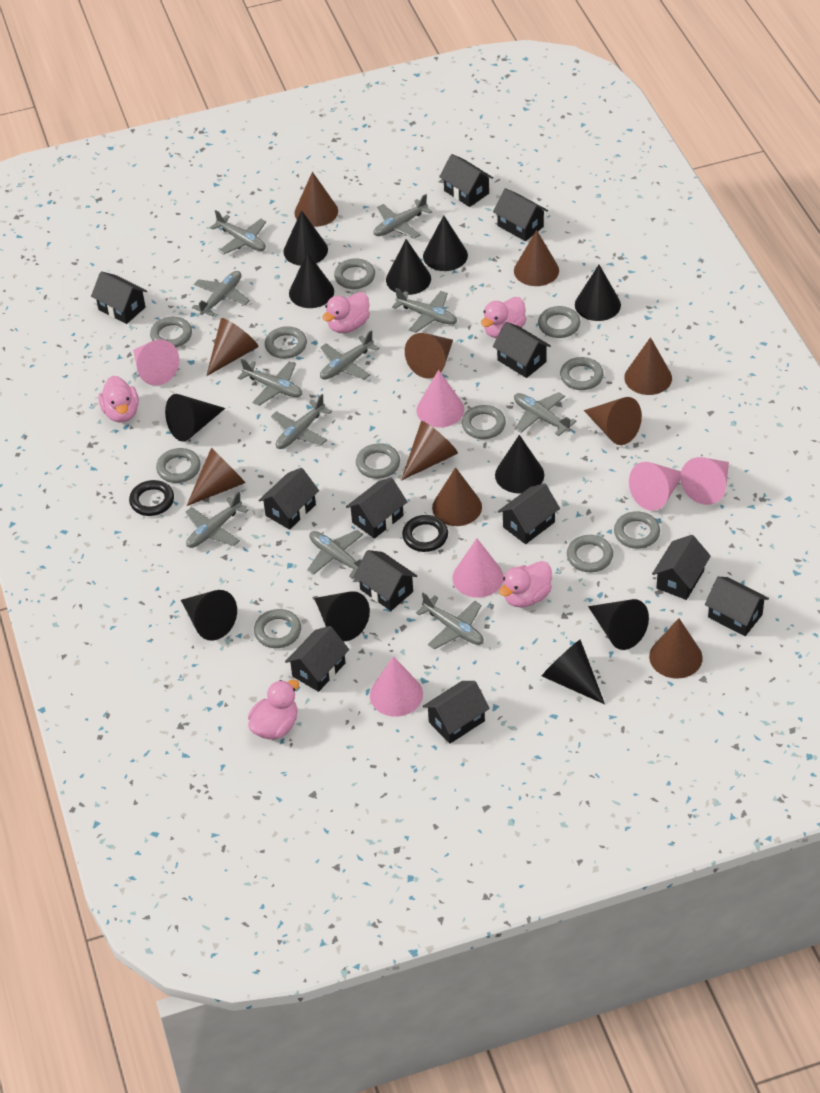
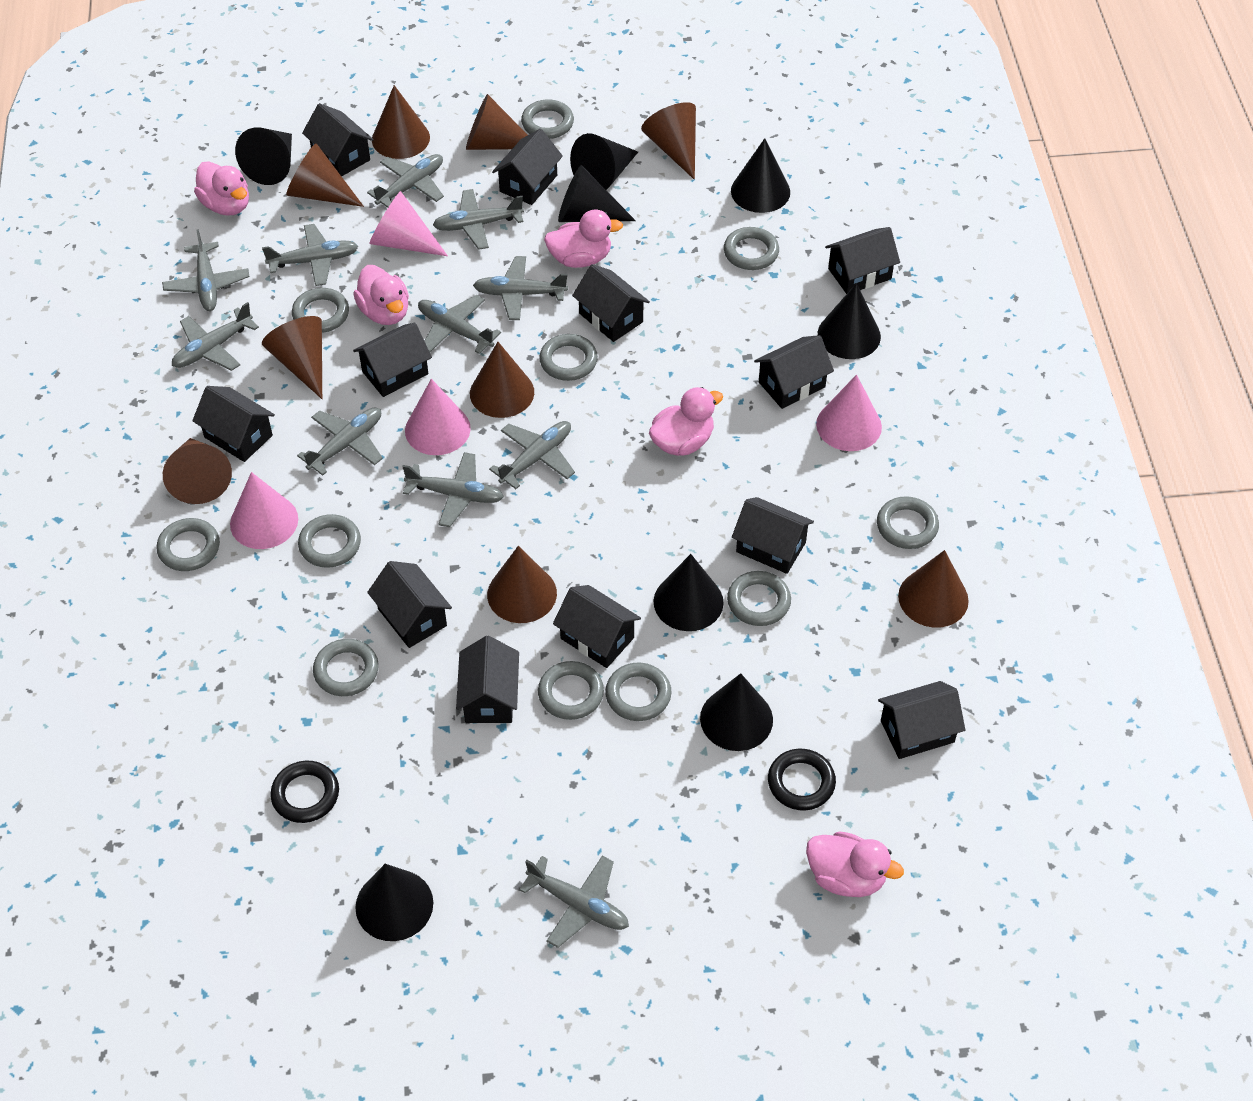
black cone: 11 -> 8
brown cone: 10 -> 9
pink cone: 6 -> 4

